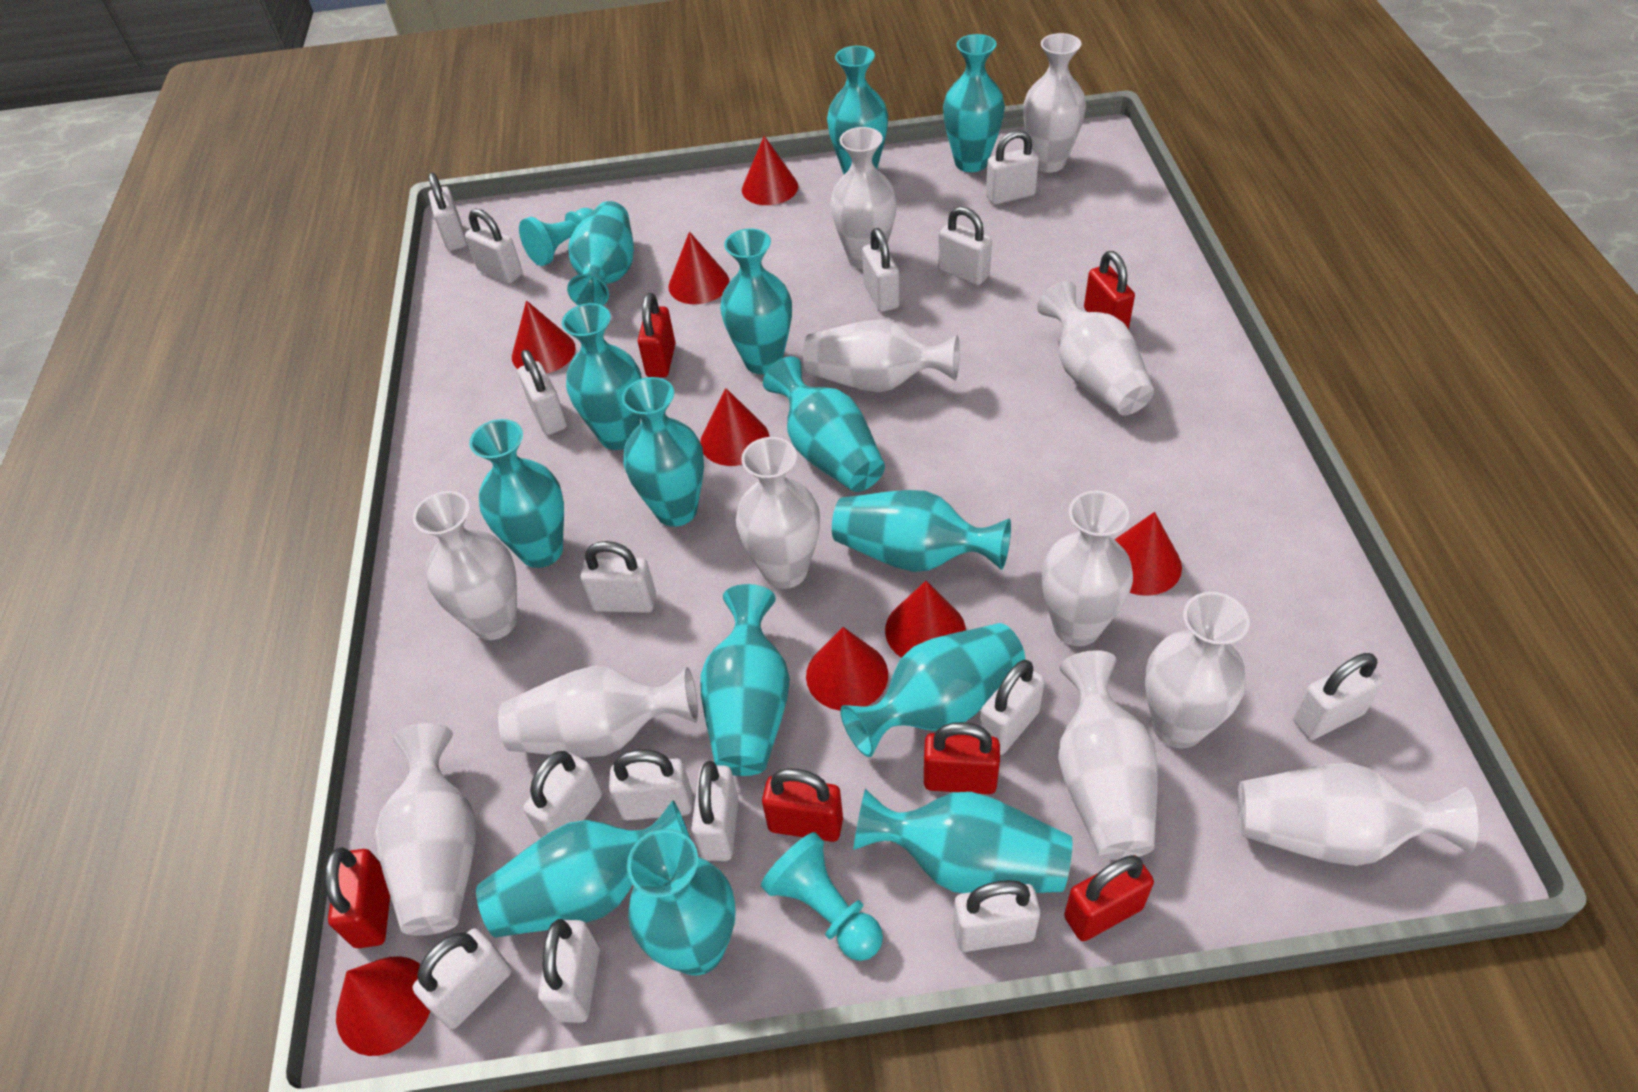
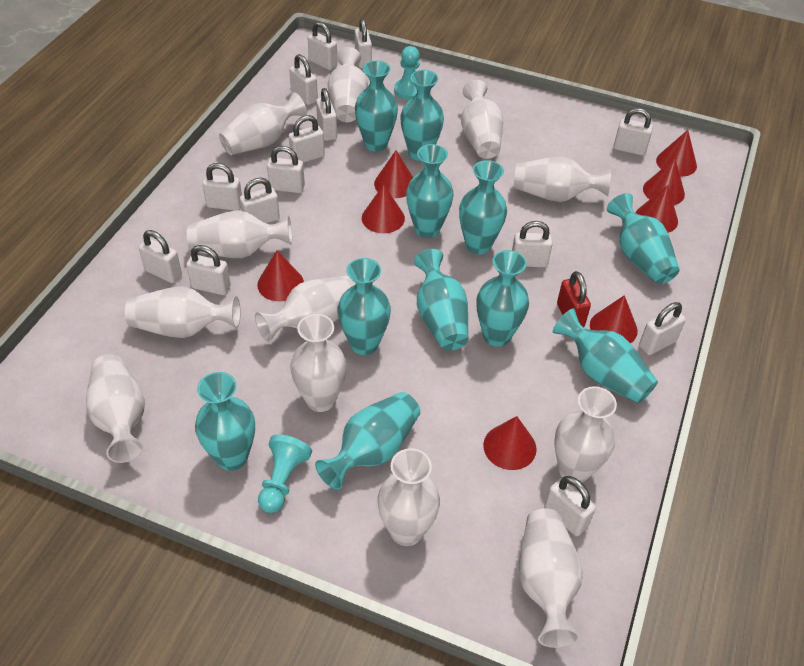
red padlock: 6 -> 1
turquoise vase: 14 -> 11
white padlock: 15 -> 14

